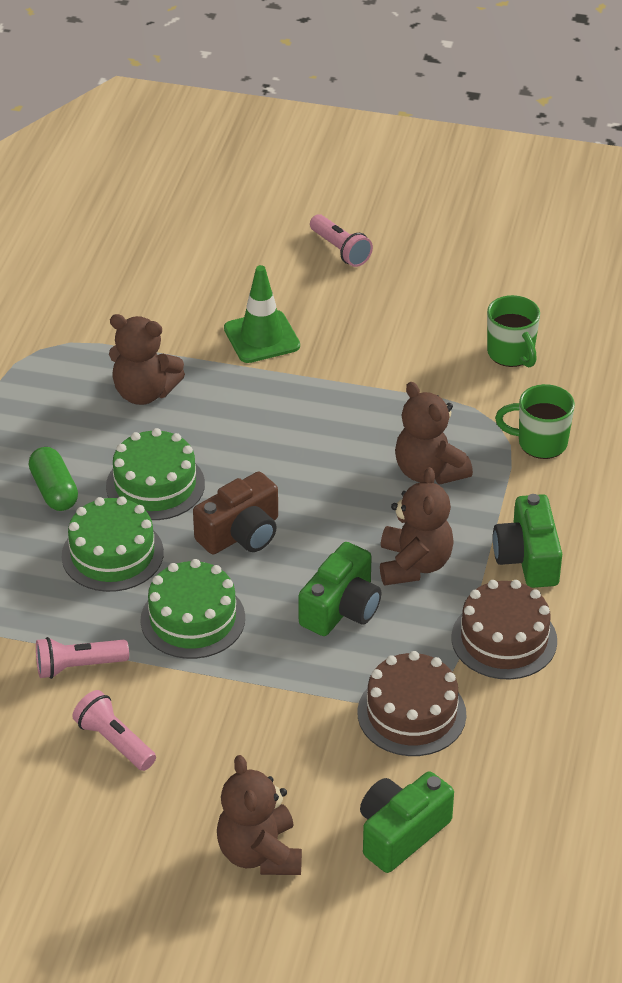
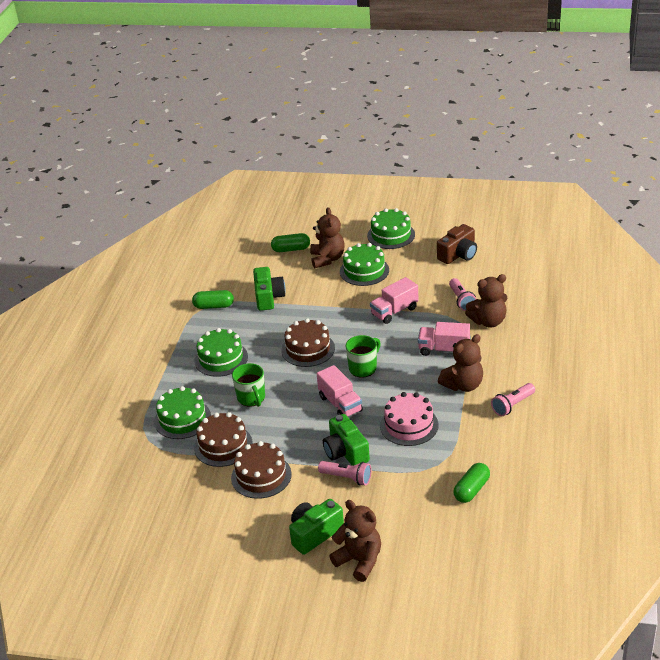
brown cake: 2 -> 3
green cake: 3 -> 4
green capsule: 1 -> 3
green traffic cone: 1 -> 0
pink cake: 0 -> 1
pink truck: 0 -> 3

